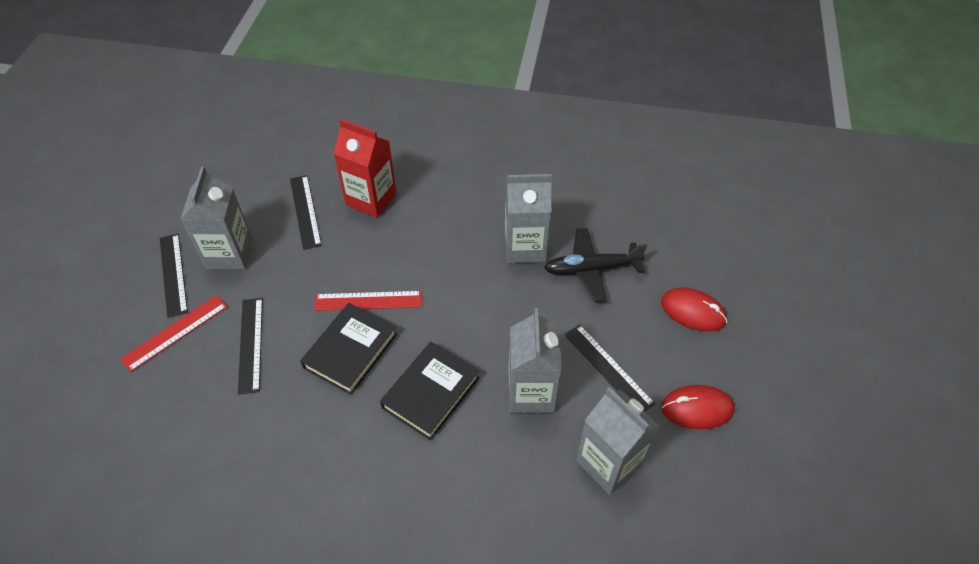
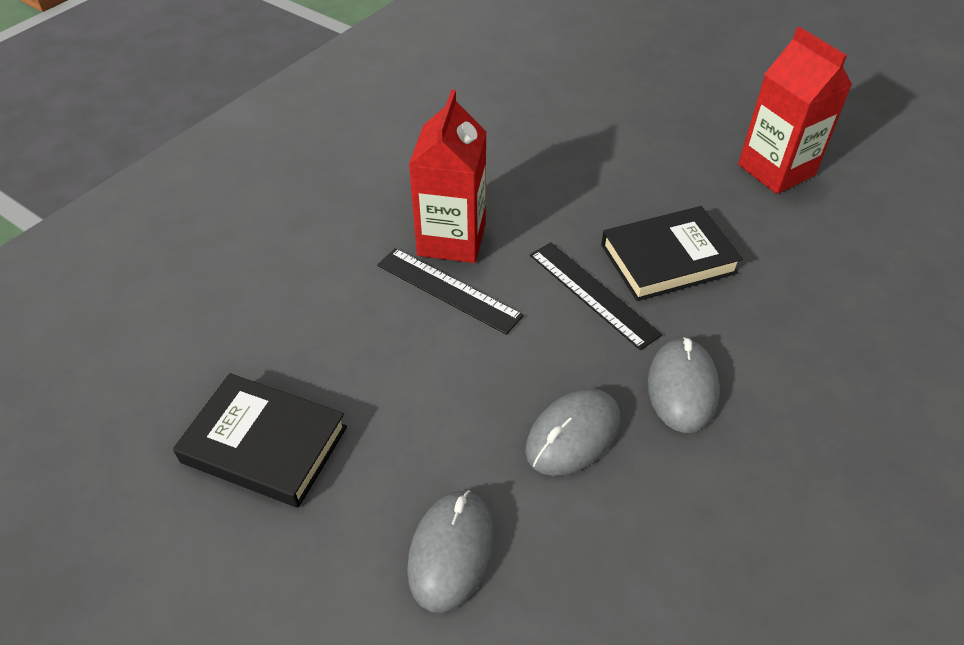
black plane: 1 -> 0
black ruler: 4 -> 2
grey carton: 4 -> 0
grey mouse: 0 -> 3
red carton: 1 -> 2
red mouse: 2 -> 0
red ruler: 2 -> 0

